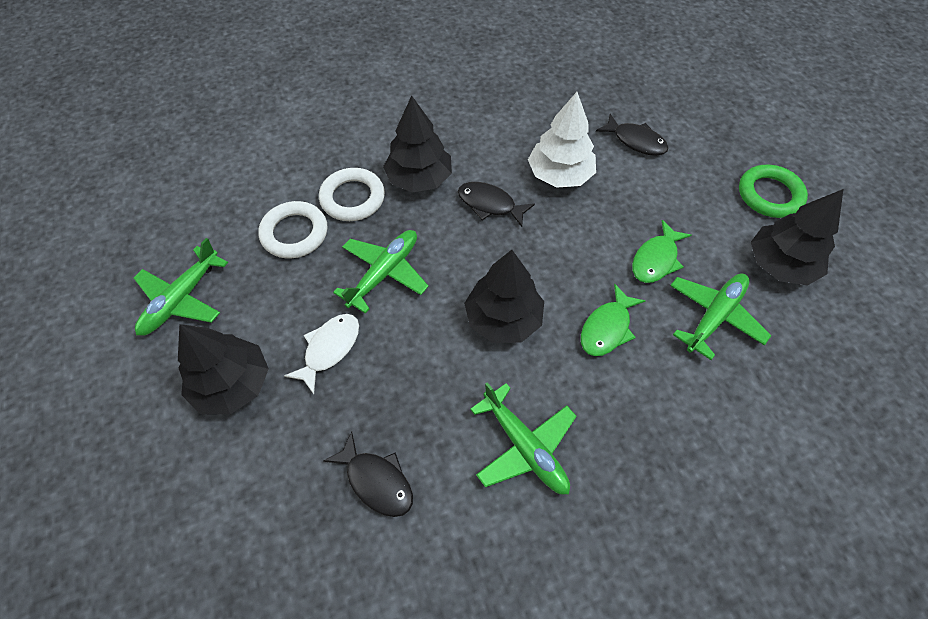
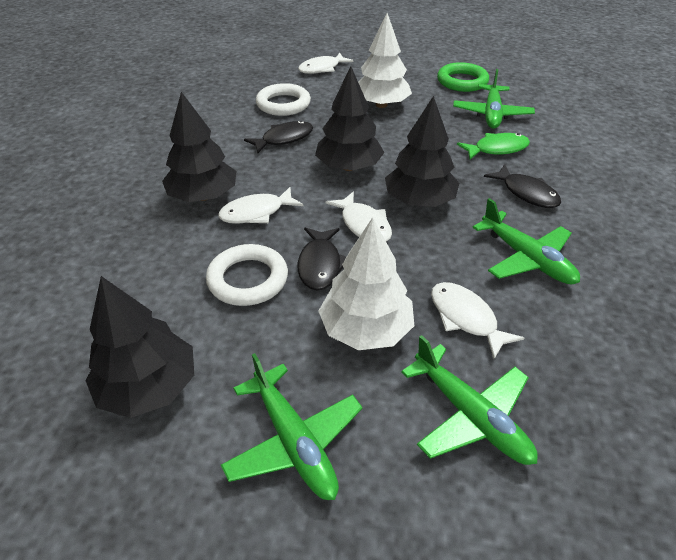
green fish: 2 -> 1
white fish: 1 -> 4
white tree: 1 -> 2

